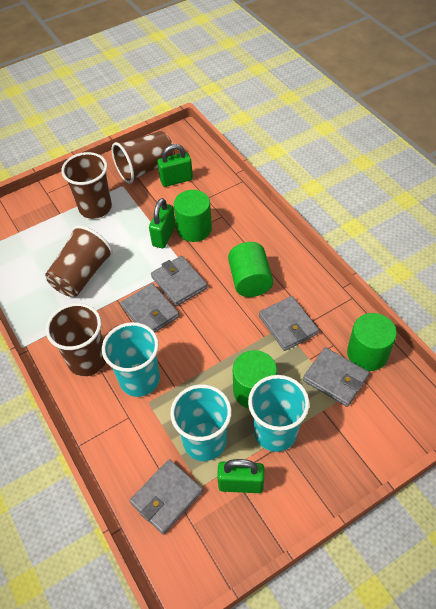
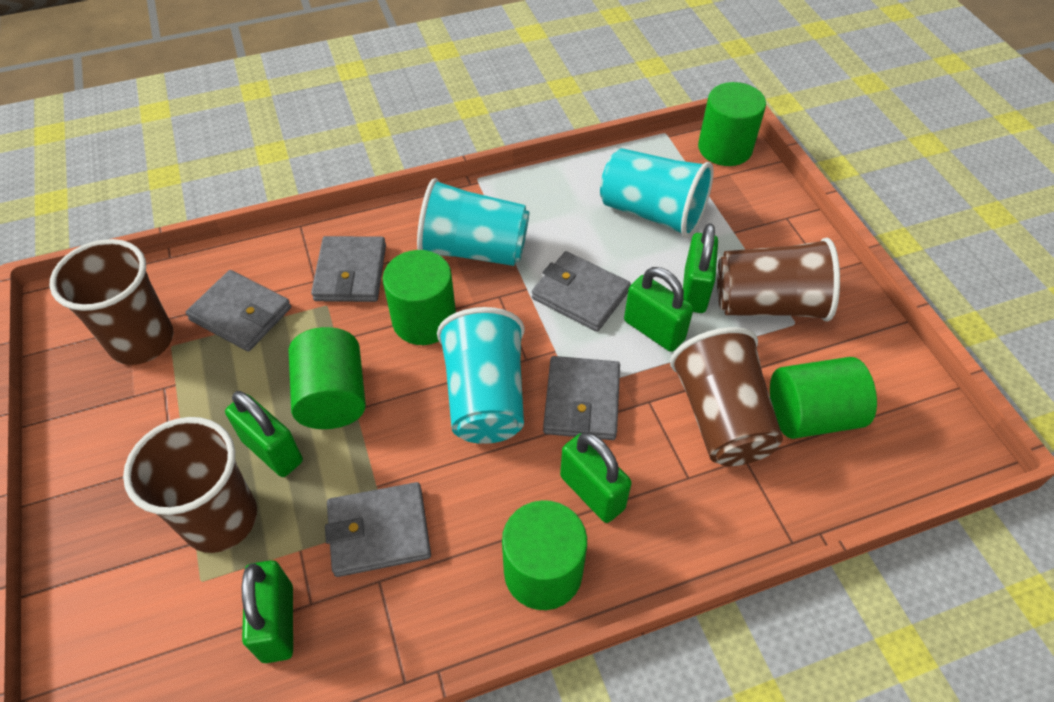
green cylinder: 4 -> 5
green padlock: 3 -> 5

